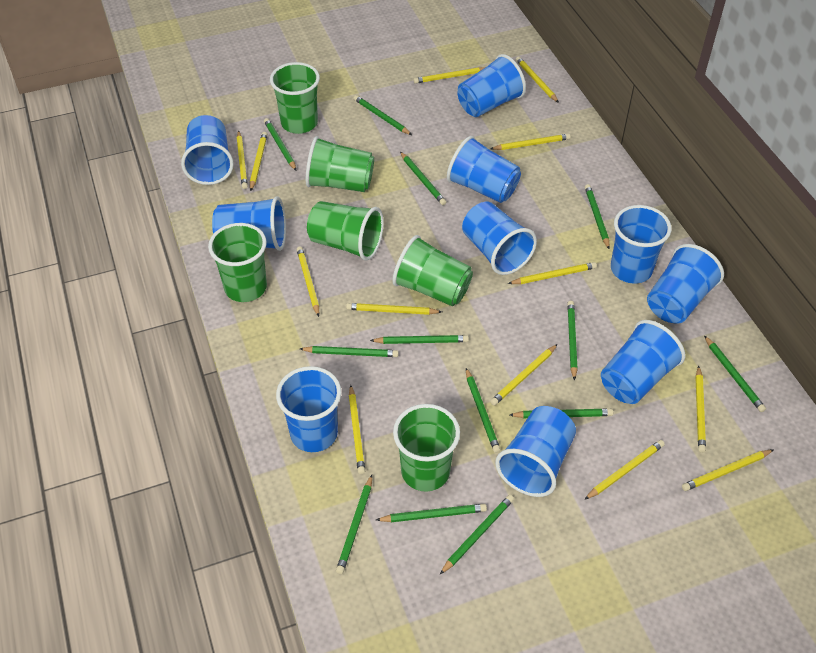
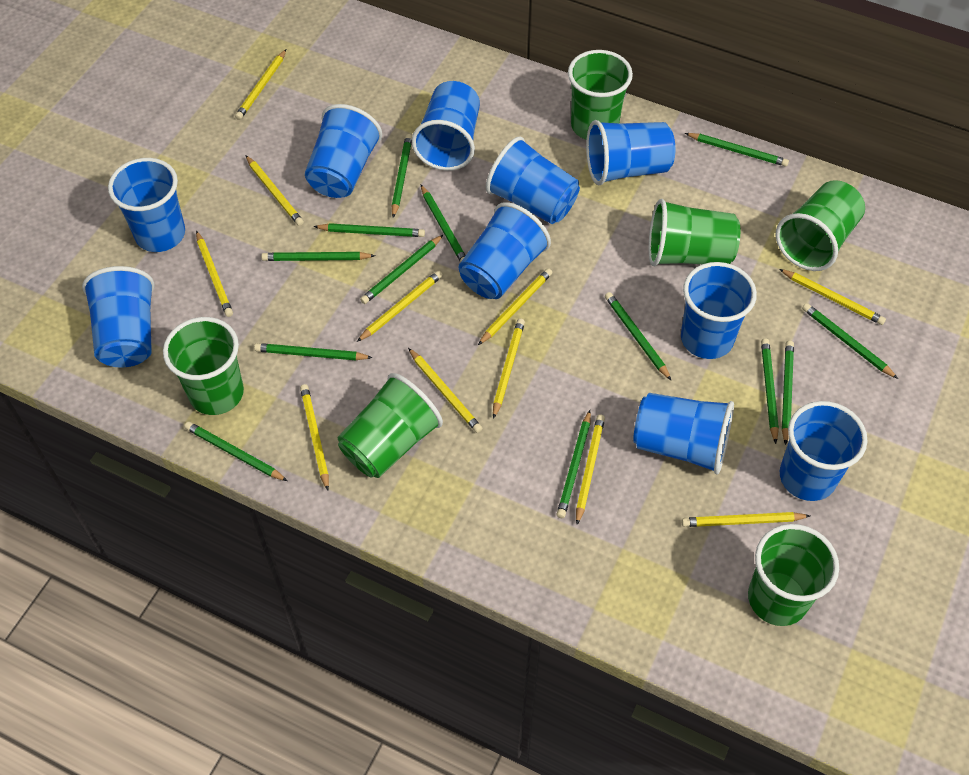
yellow pencil: 13 -> 11

